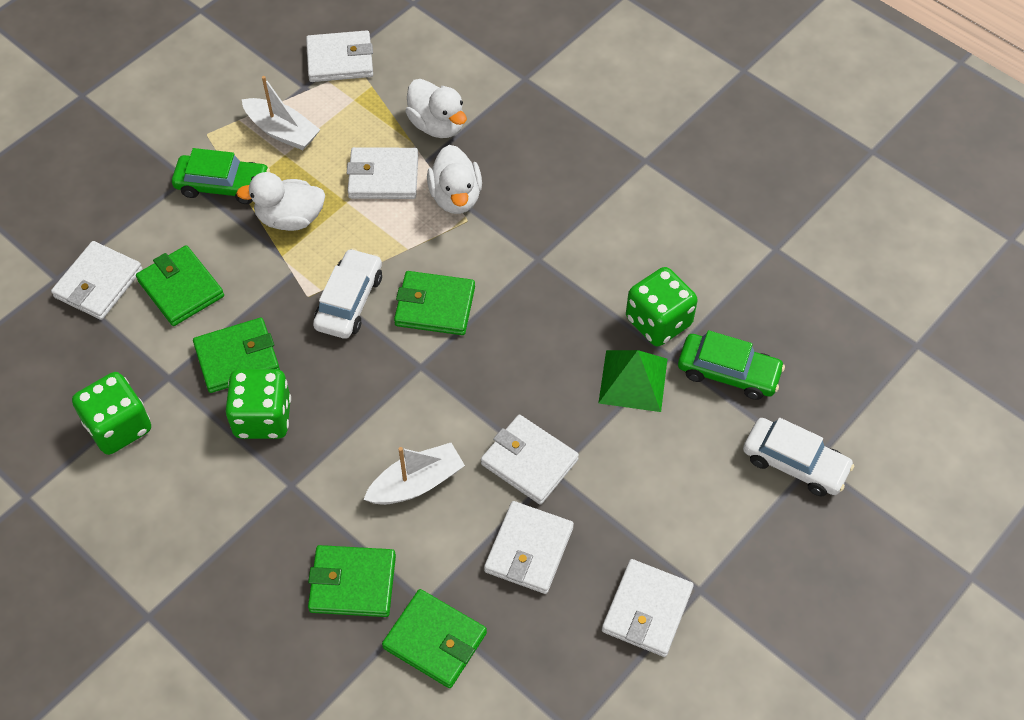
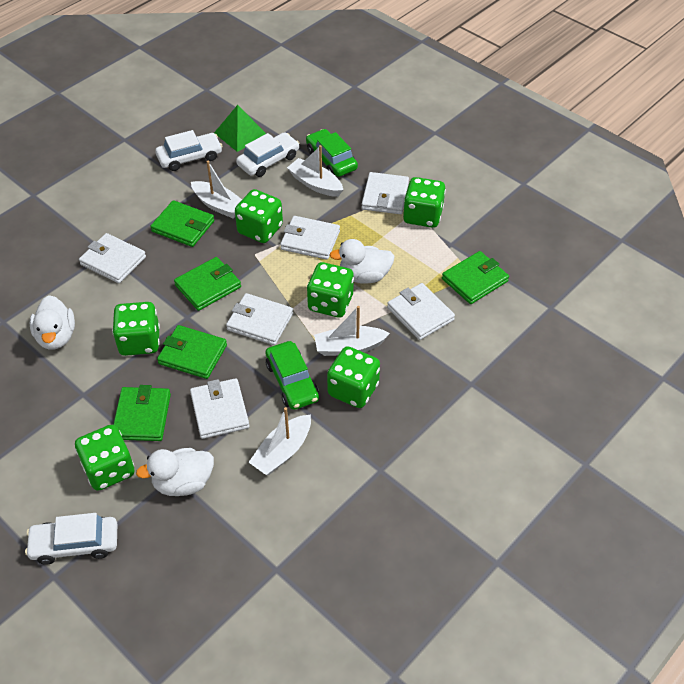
green dice: 3 -> 6
white boat: 2 -> 4
white car: 2 -> 3

